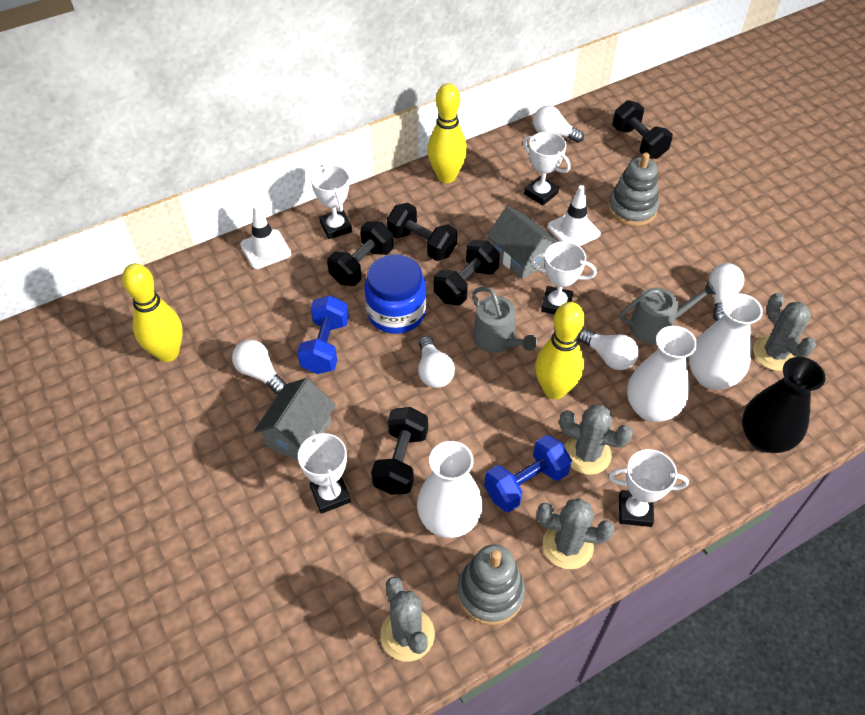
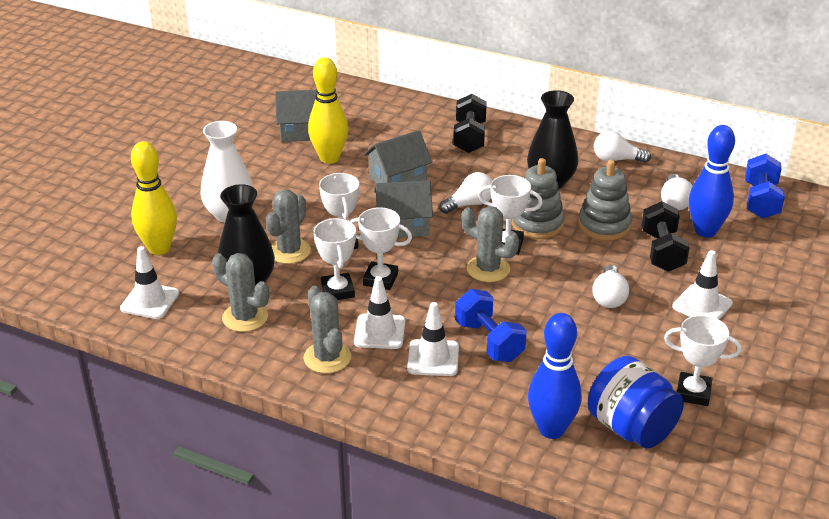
black dumbbell: 5 -> 2
black vase: 1 -> 2
blue bowling pin: 0 -> 2
grey house: 2 -> 3
grey watering can: 2 -> 0
white light bulb: 5 -> 4
white traffic cone: 2 -> 4
white vase: 3 -> 1
yellow bowling pin: 3 -> 2

